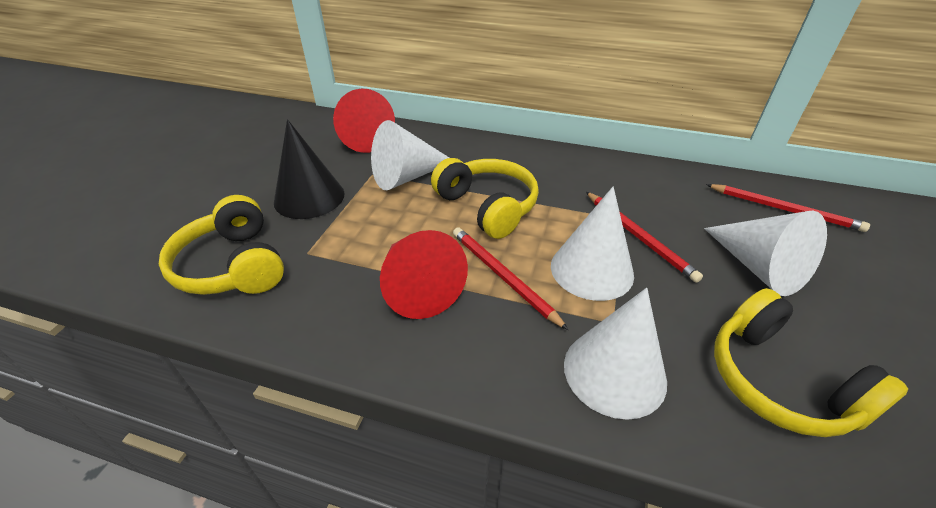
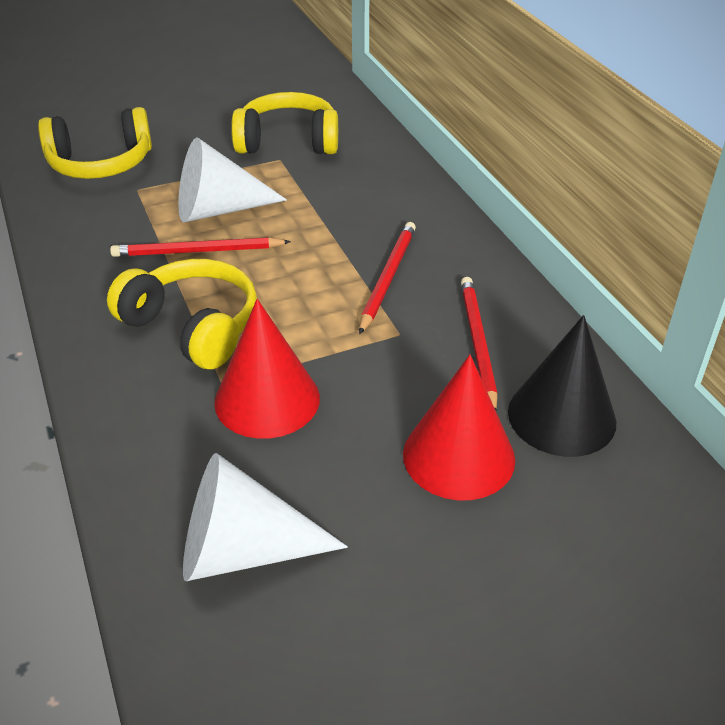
white cone: 4 -> 2

